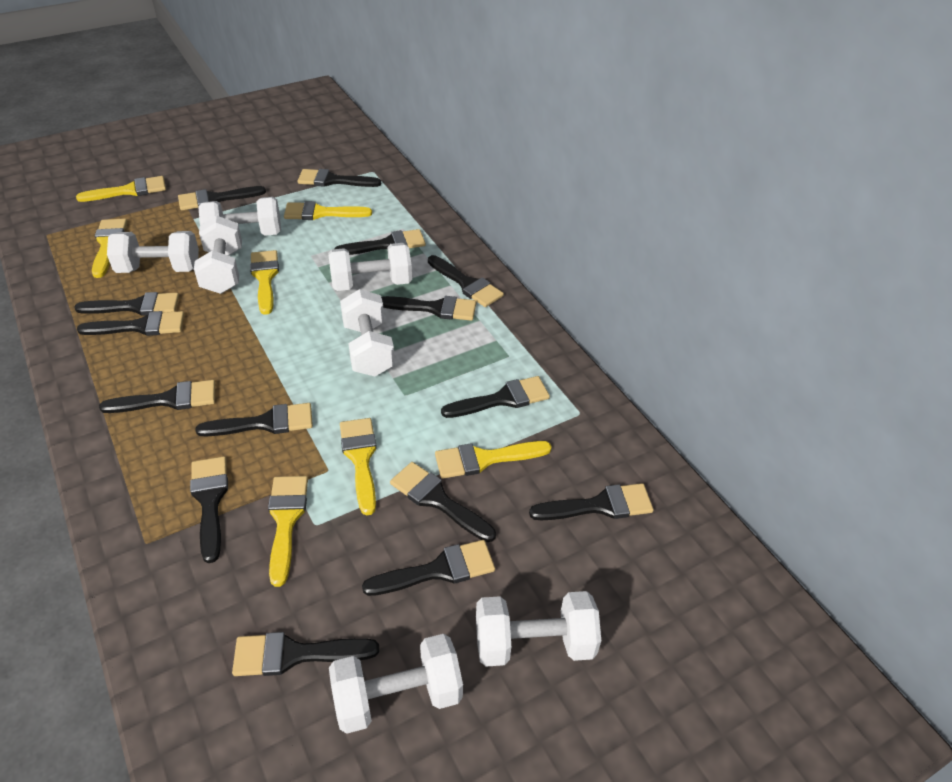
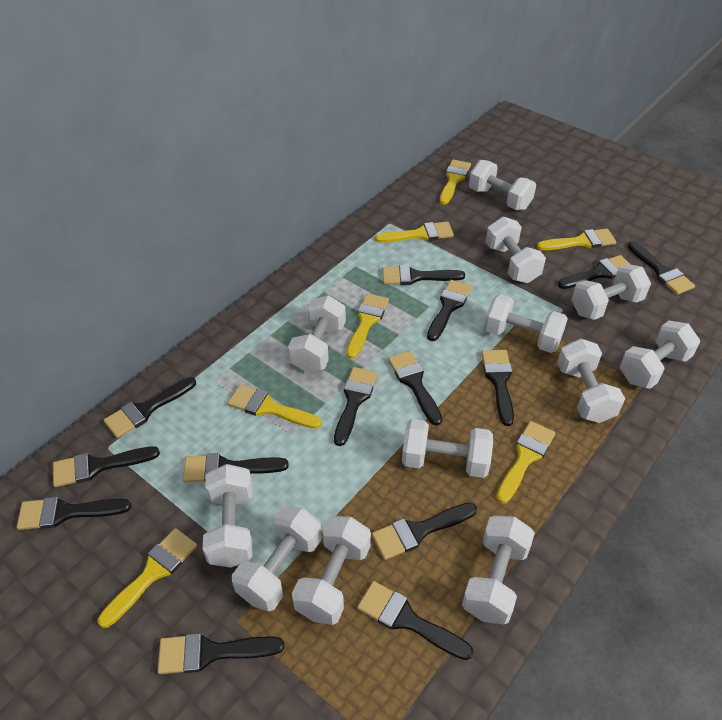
black brush: 15 -> 14
white dumbbell: 7 -> 12

